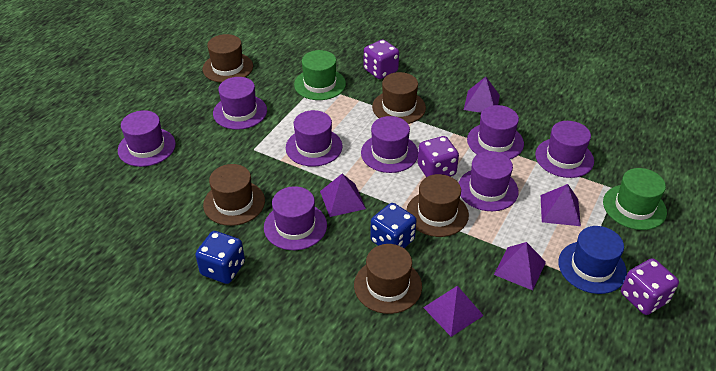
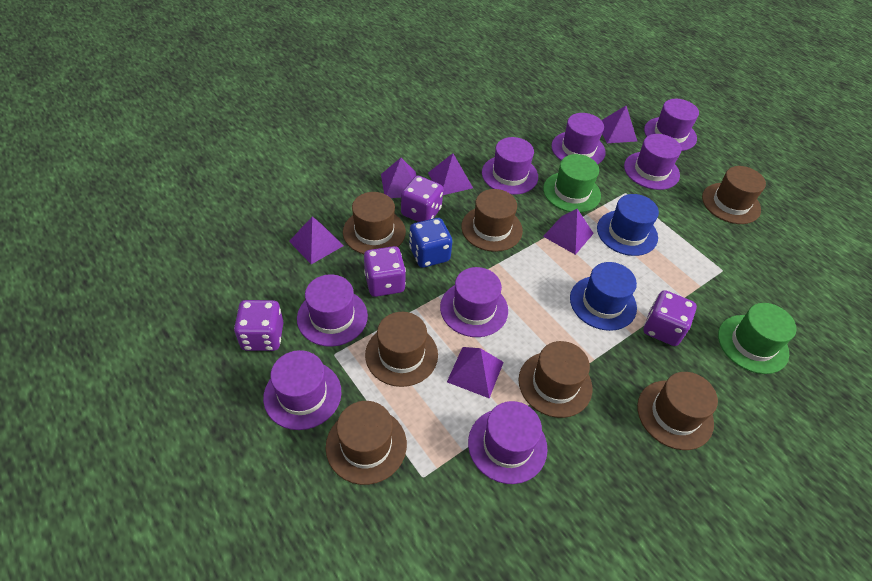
blue dice: 2 -> 1
blue hat: 1 -> 2
brown hat: 5 -> 7
purple dice: 3 -> 4
purple pyramid: 5 -> 6

